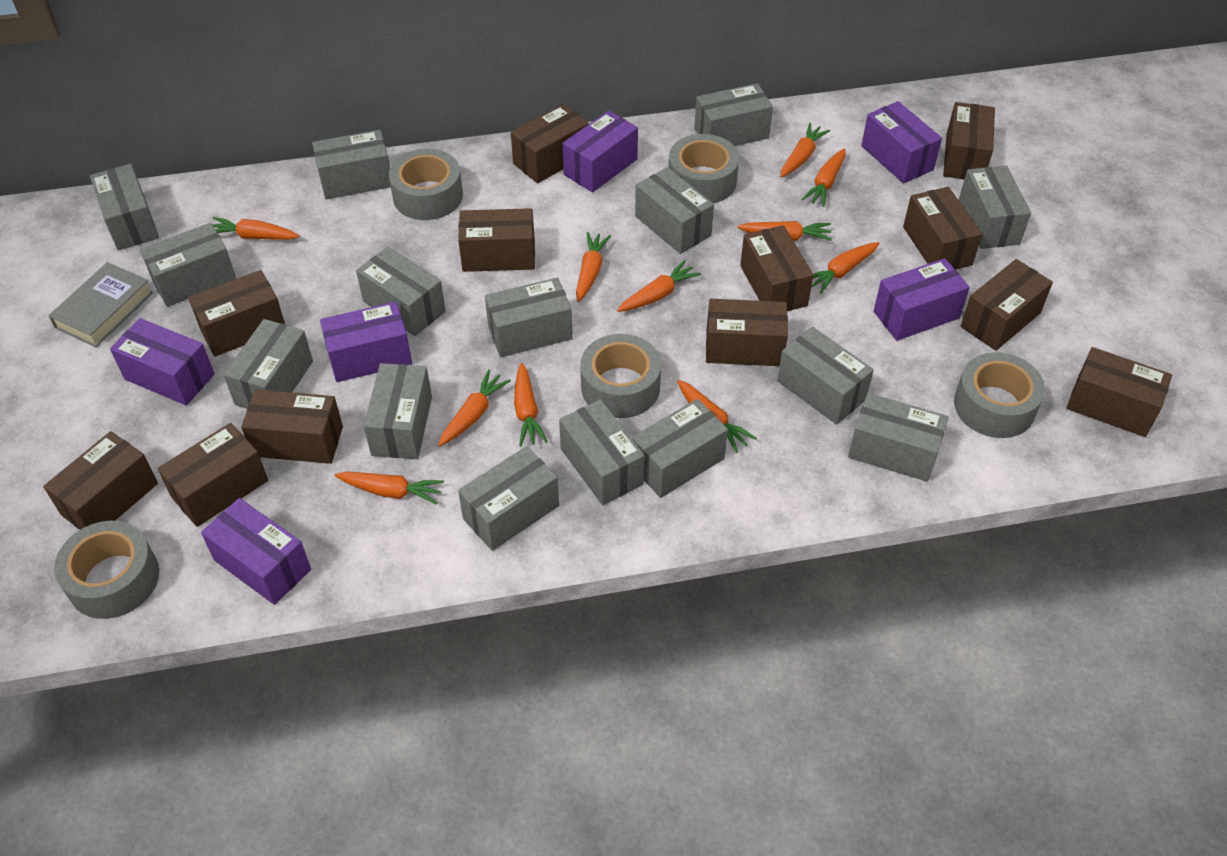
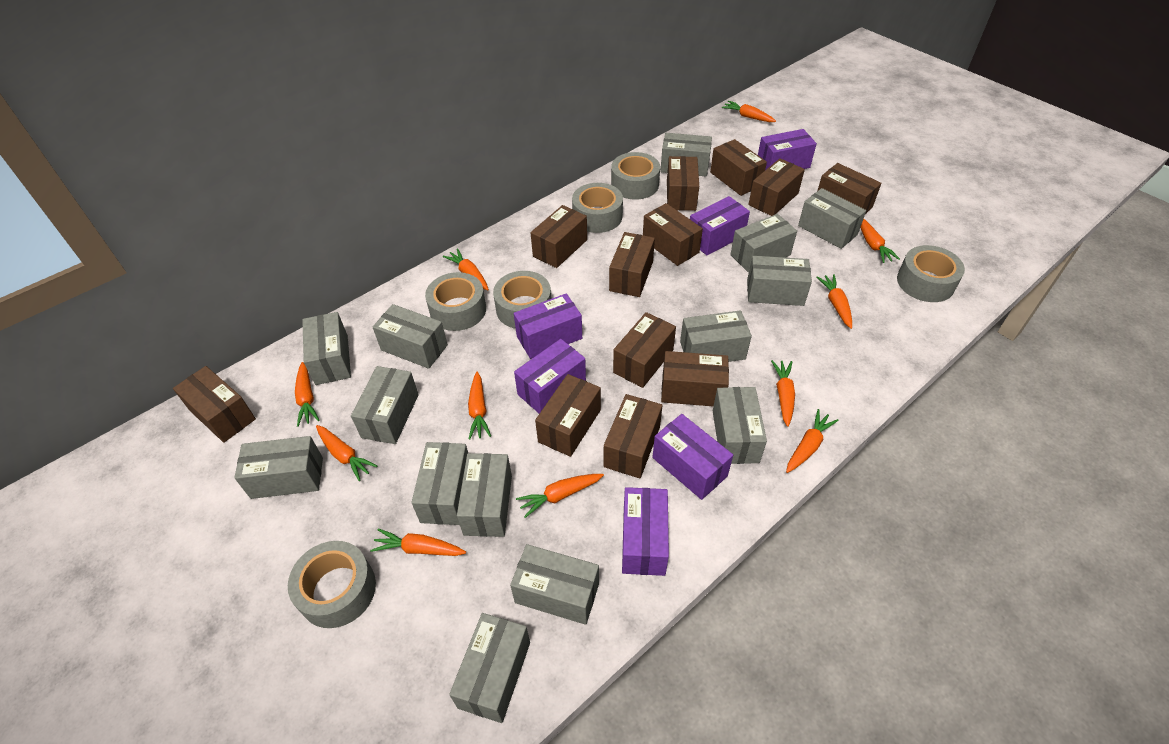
grey book: 1 -> 0
grey box: 15 -> 14
grey tape: 5 -> 6

